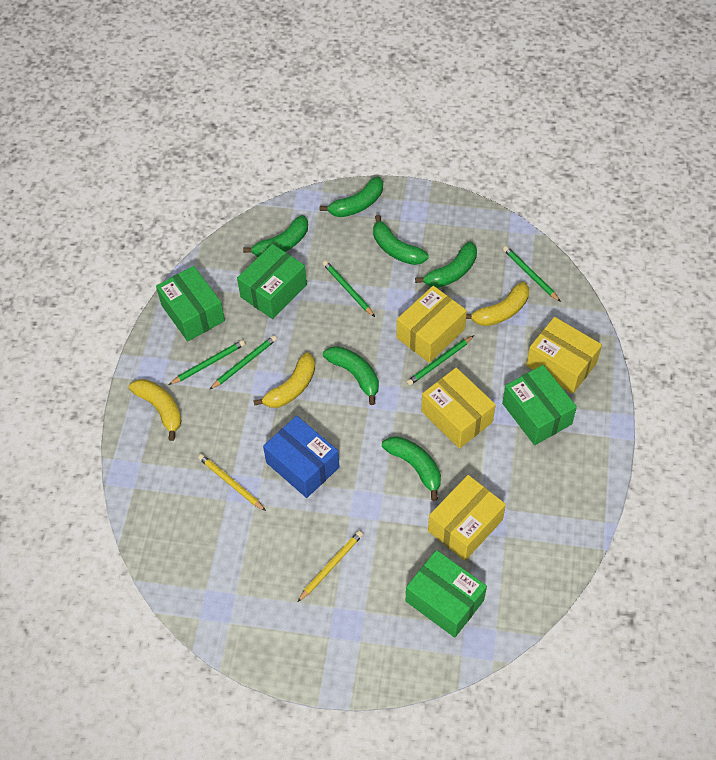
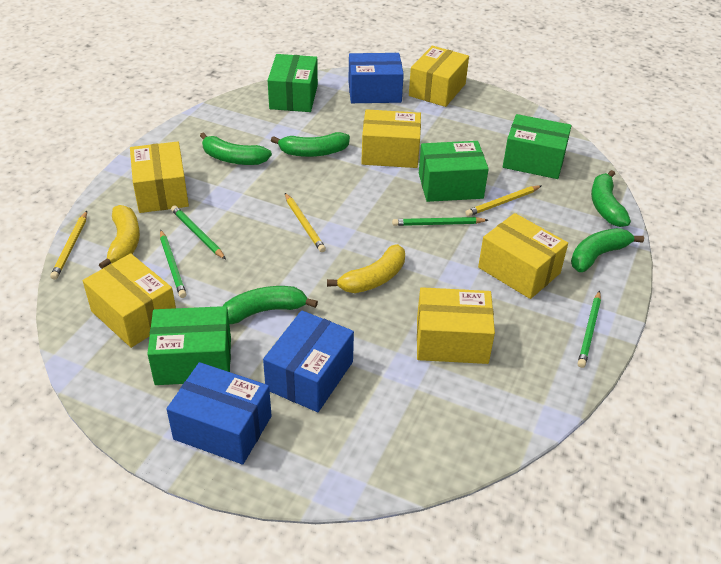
blue box: 1 -> 3
green banana: 6 -> 5
green pencil: 5 -> 4
yellow banana: 3 -> 2
yellow box: 4 -> 6
yellow pencil: 2 -> 3

